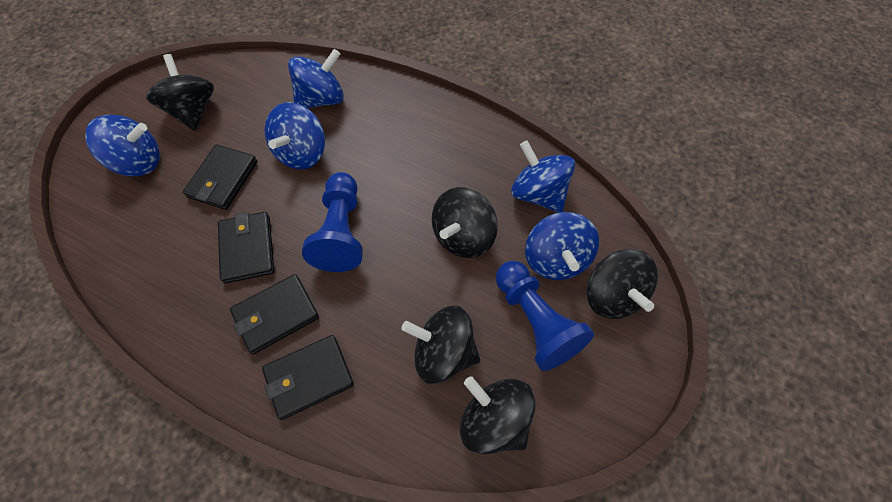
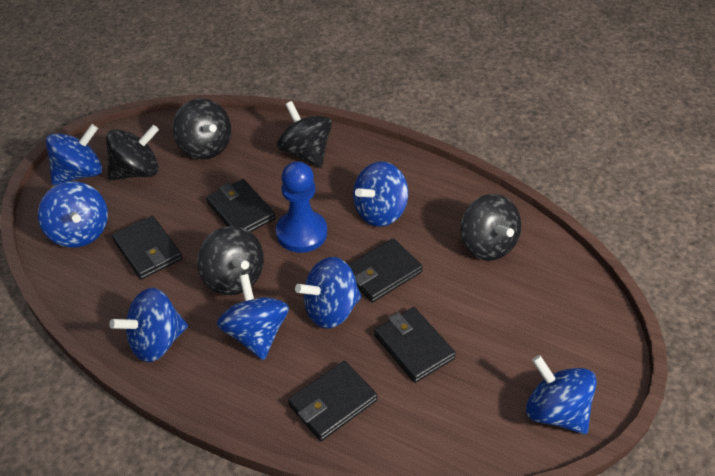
black wallet: 4 -> 5
blue pawn: 2 -> 1
blue spinning top: 5 -> 7

